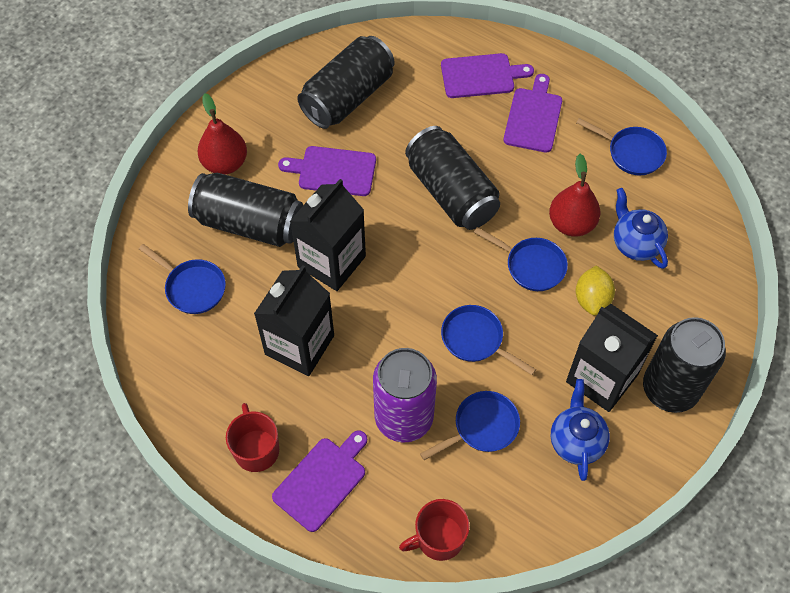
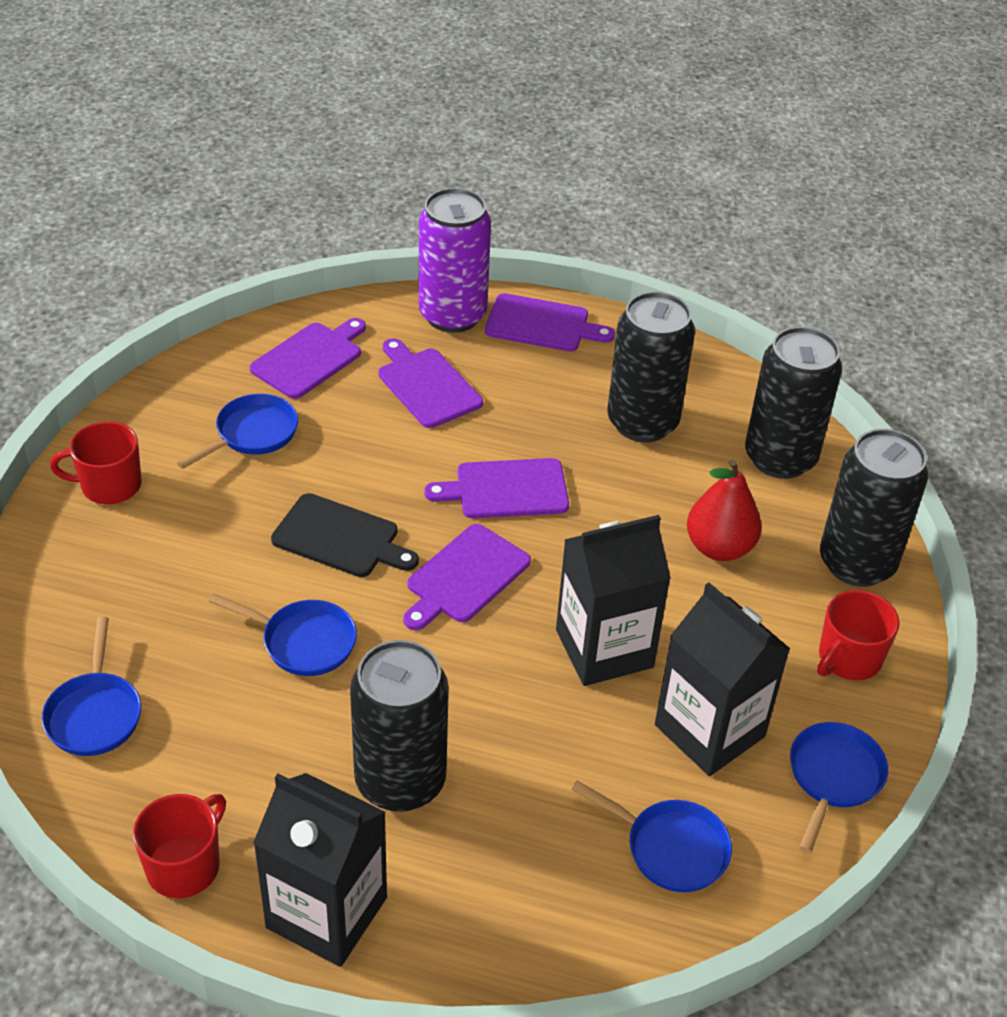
black cutting board: 0 -> 1
blue teapot: 2 -> 0
purple cutting board: 4 -> 5
red mug: 2 -> 3
red pear: 2 -> 1
yellow lemon: 1 -> 0

